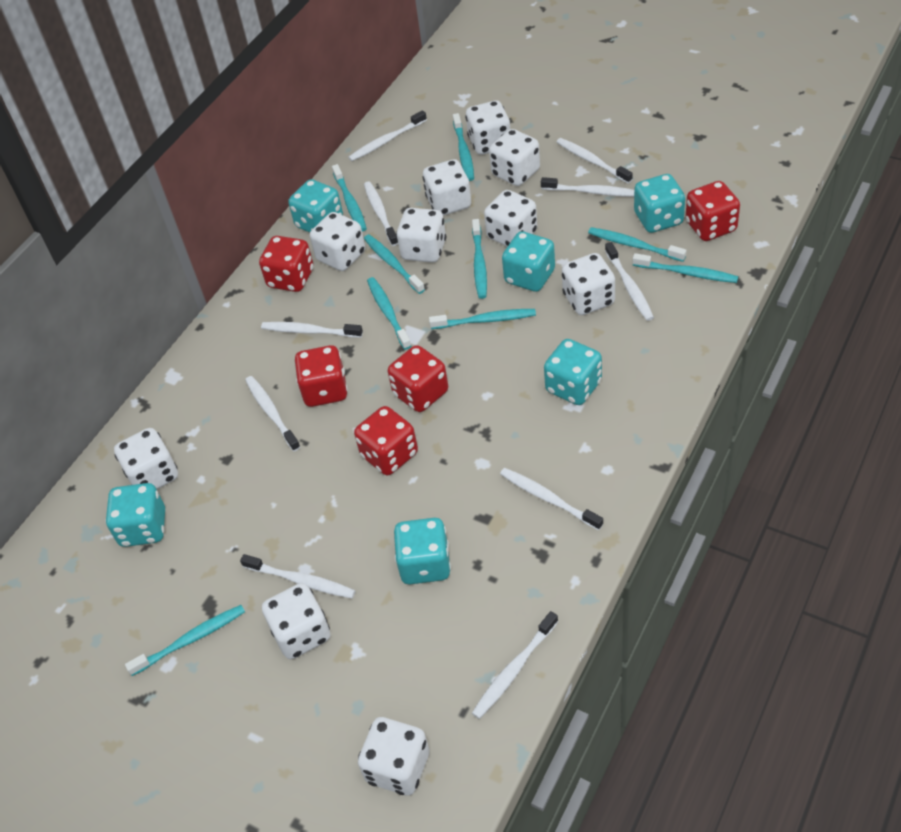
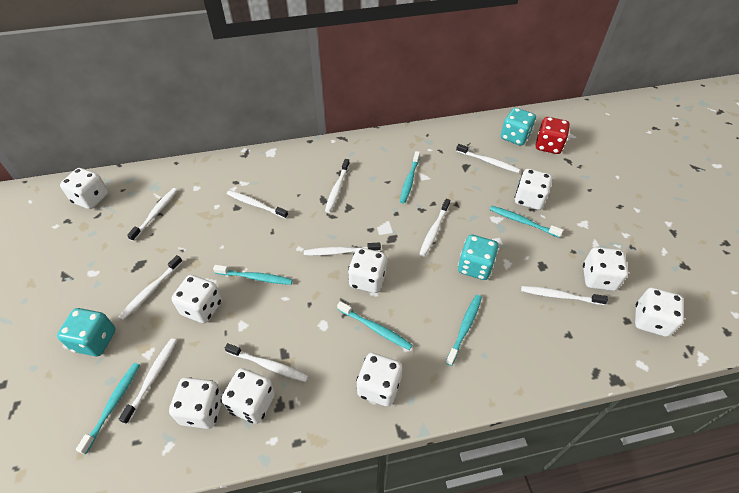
red dice: 5 -> 1
turquoise dice: 6 -> 3
turquoise toothbrush: 9 -> 6
white dice: 10 -> 9

